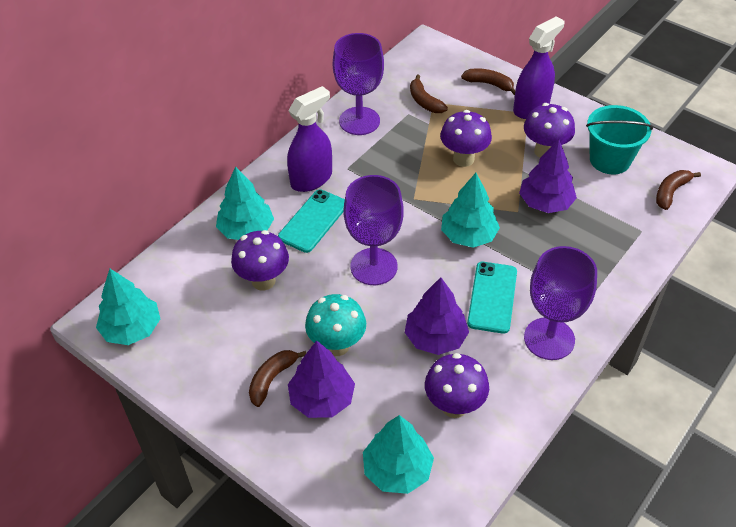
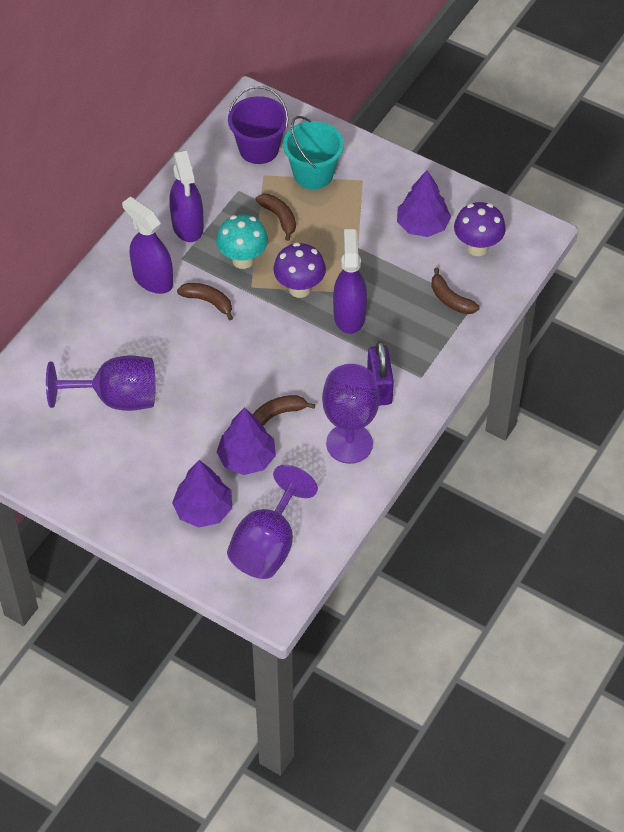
purple bucket: 0 -> 1
purple mushroom: 4 -> 2
purple padlock: 0 -> 1
purple spray bottle: 2 -> 3
turquoise phone: 2 -> 0
turquoise tree: 4 -> 0

